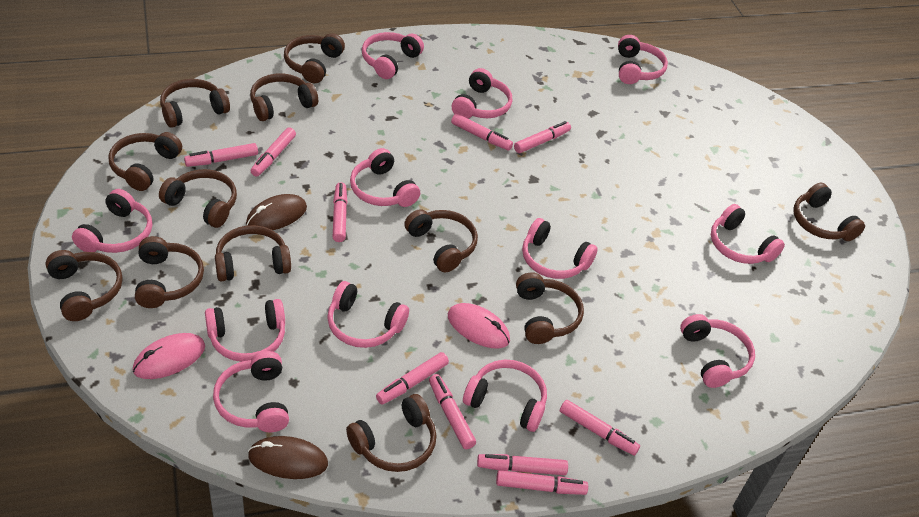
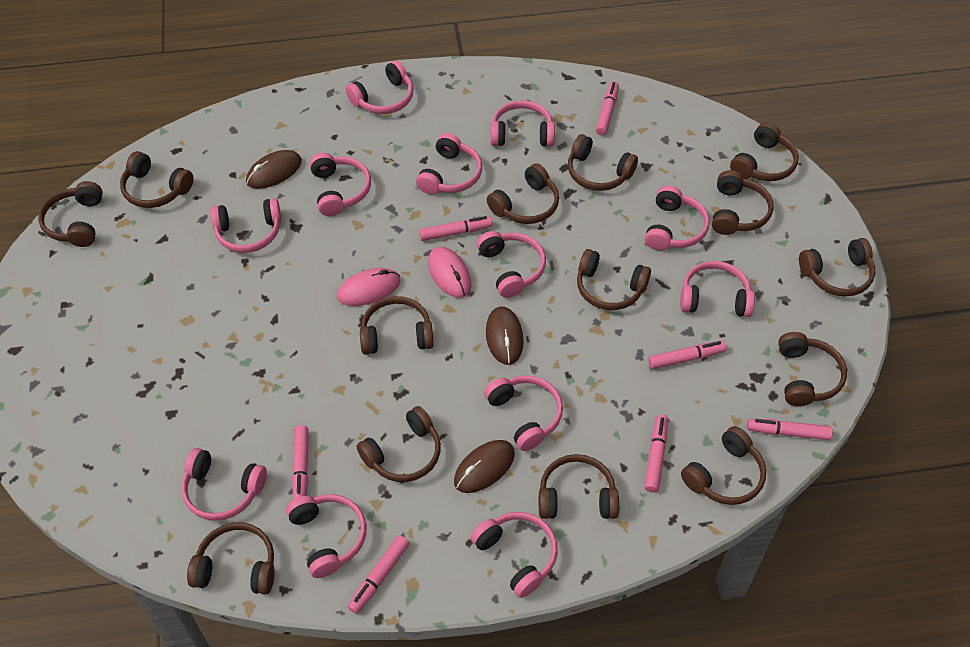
brown headphones: 12 -> 14
brown mouse: 2 -> 3
pink marker: 10 -> 7

